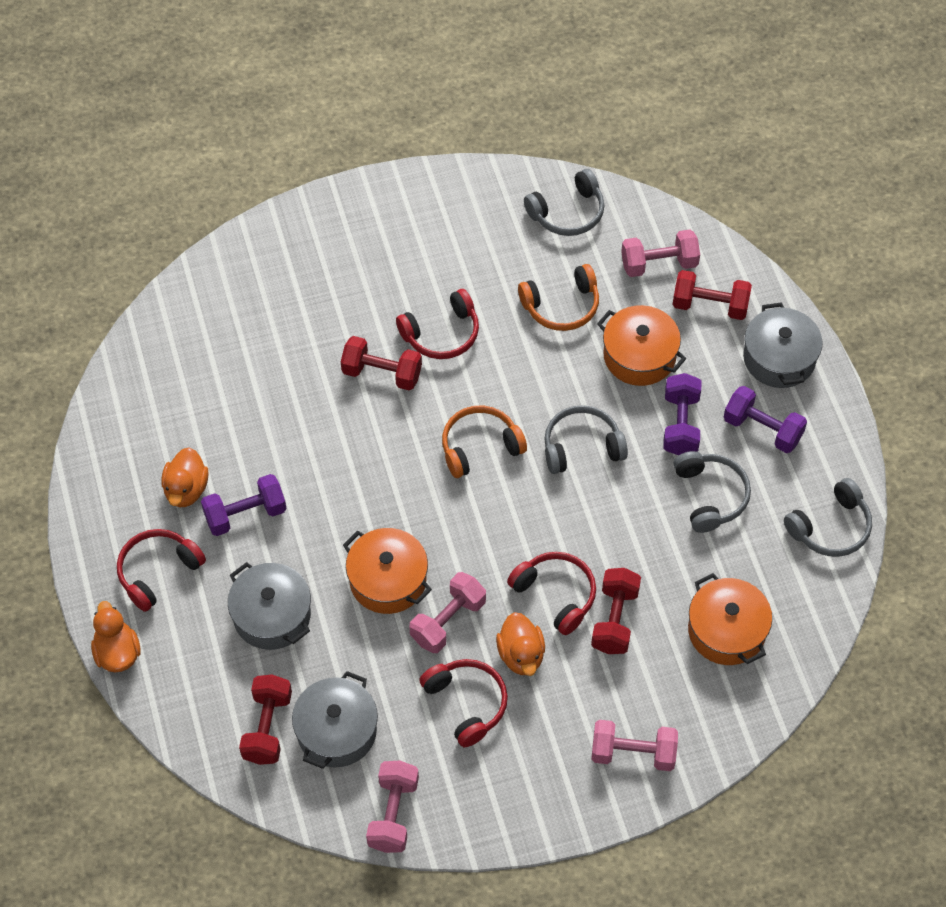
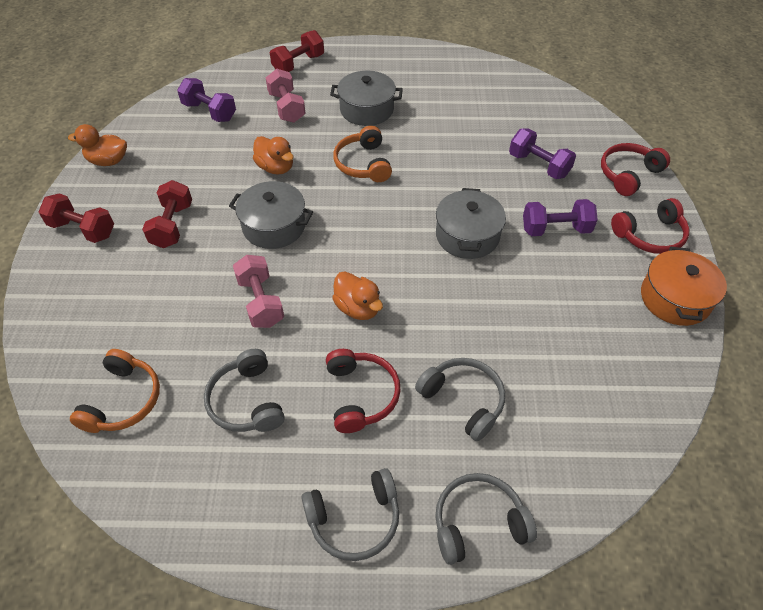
orange pot: 3 -> 1
pink dumbbell: 4 -> 2
red dumbbell: 4 -> 3
red headphones: 4 -> 3

